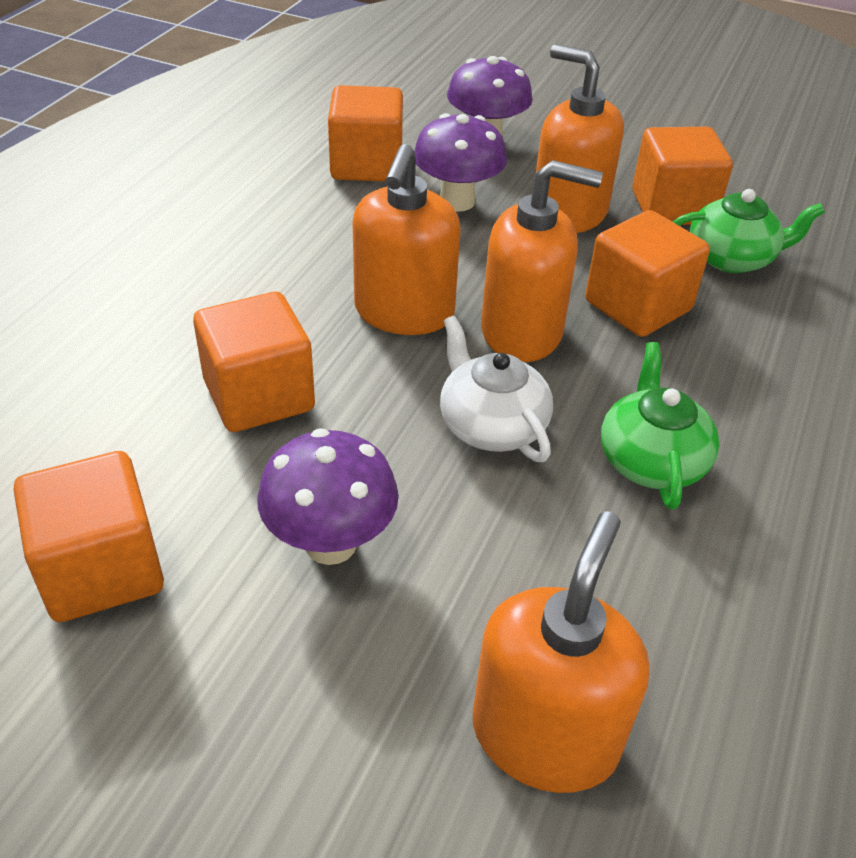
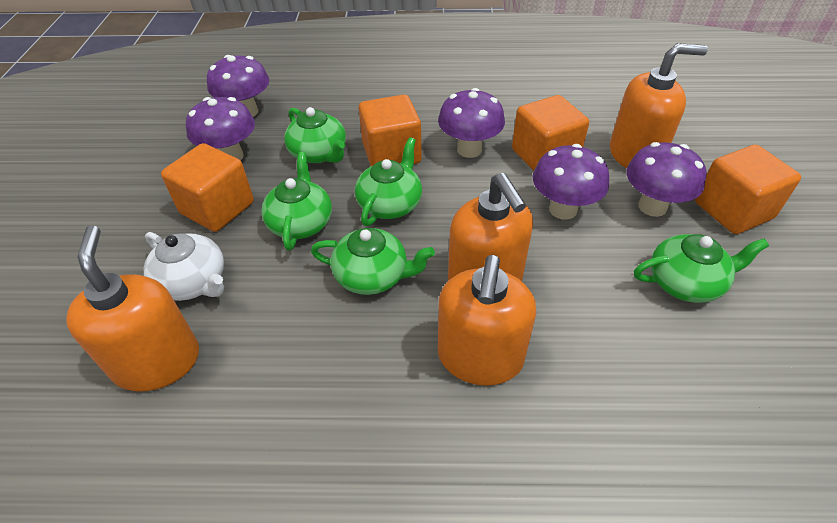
green teapot: 2 -> 5
orange cube: 5 -> 4
purple mushroom: 3 -> 5

